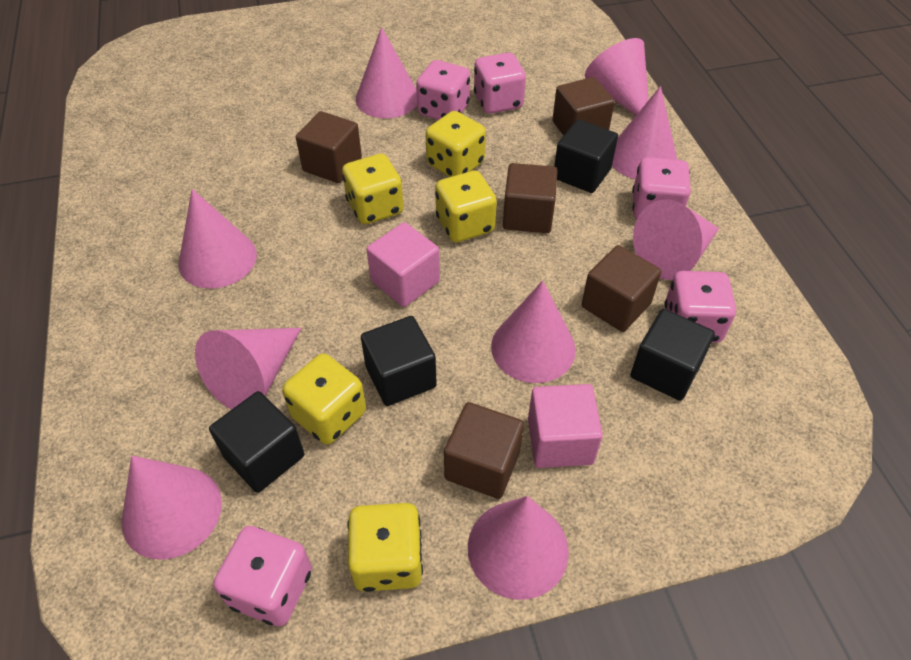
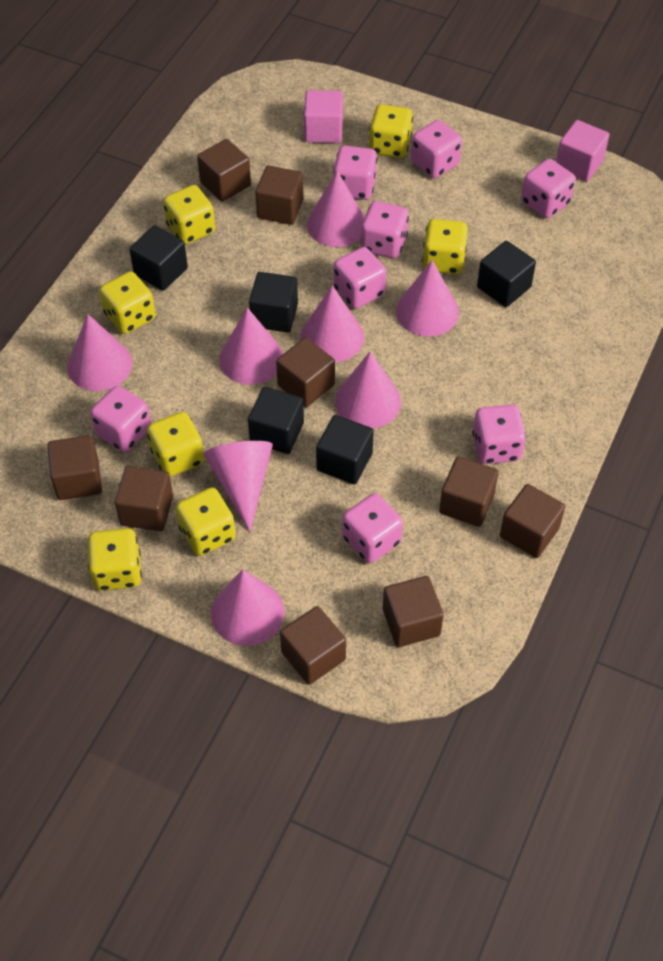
black cube: 4 -> 5
brown cube: 5 -> 9
pink cone: 9 -> 8
pink dice: 5 -> 8
yellow dice: 5 -> 7

